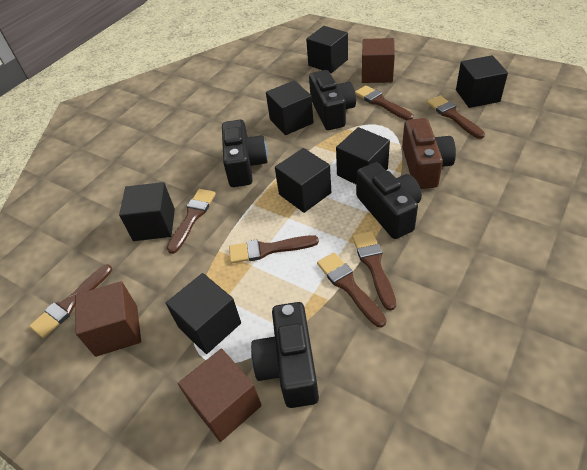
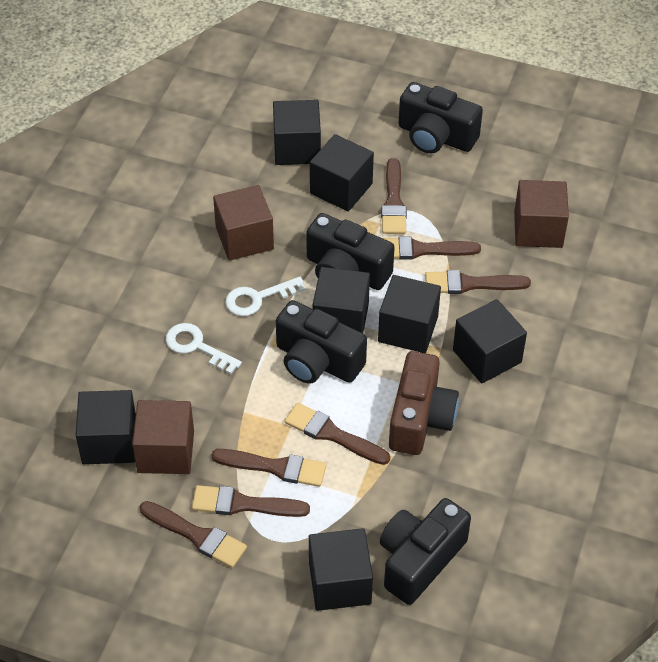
white key: 0 -> 2

